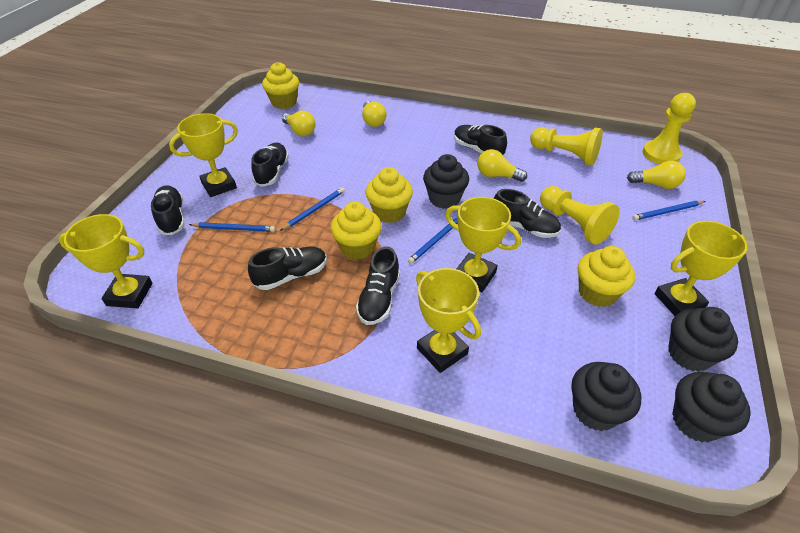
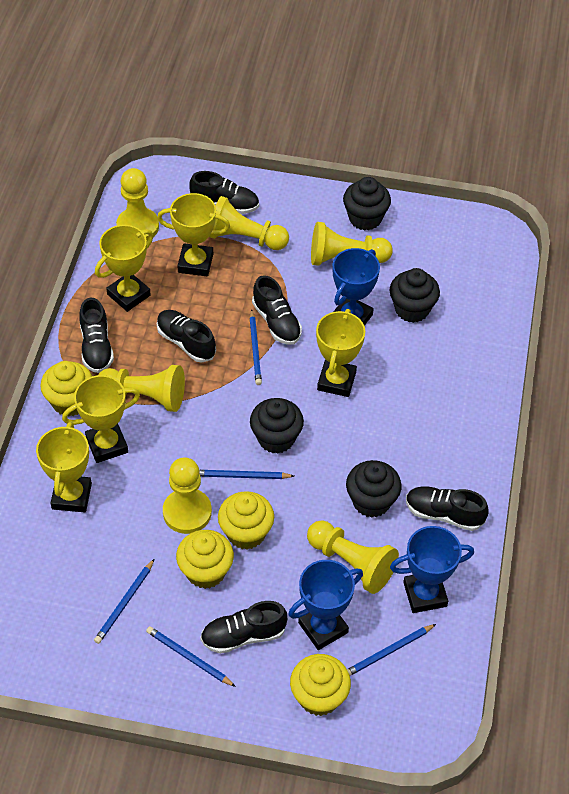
blue pencil: 4 -> 5
blue trophy: 0 -> 3
yellow light bulb: 4 -> 0
yellow pawn: 3 -> 6

